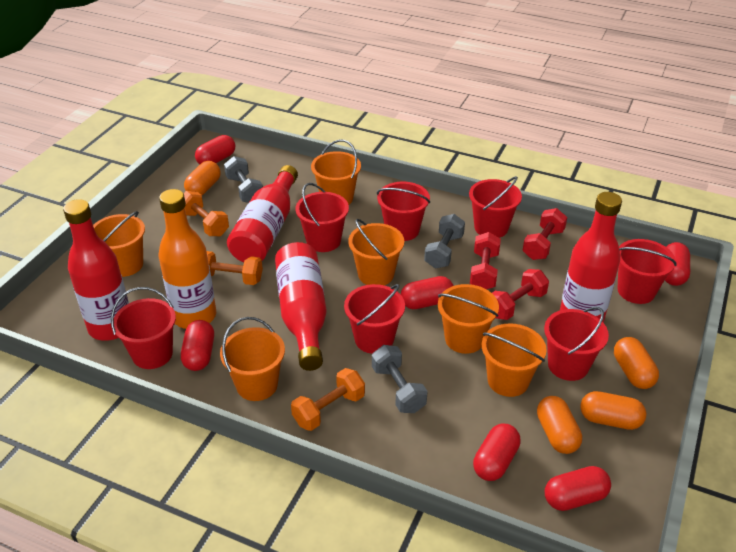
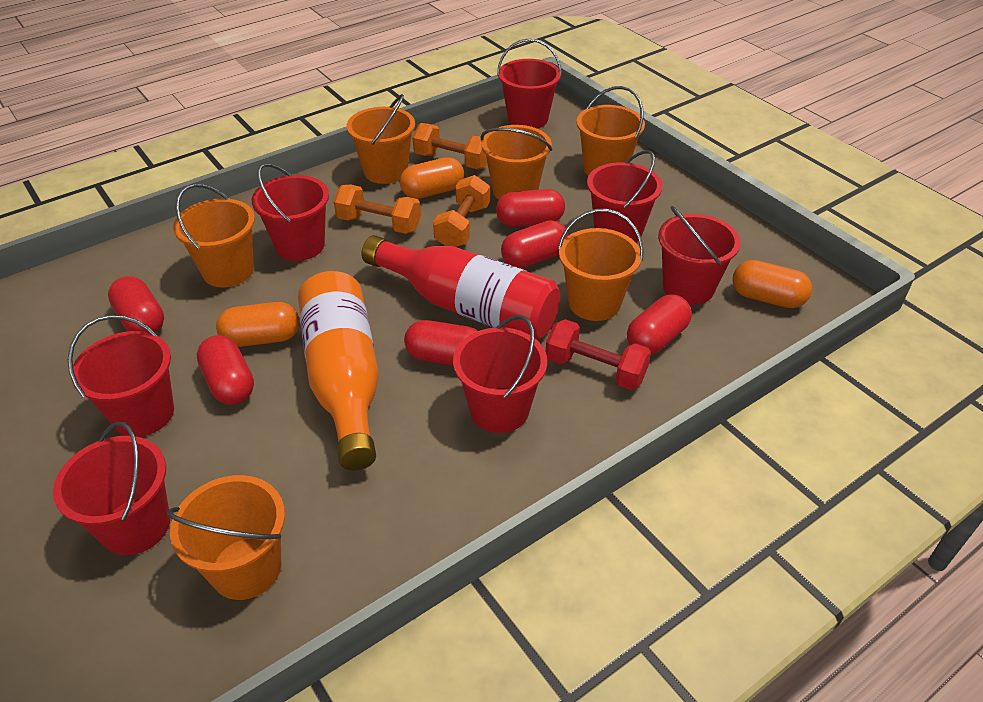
grey dumbbell: 3 -> 0
orange capsule: 4 -> 3
red bottle: 4 -> 1
red dumbbell: 3 -> 1

